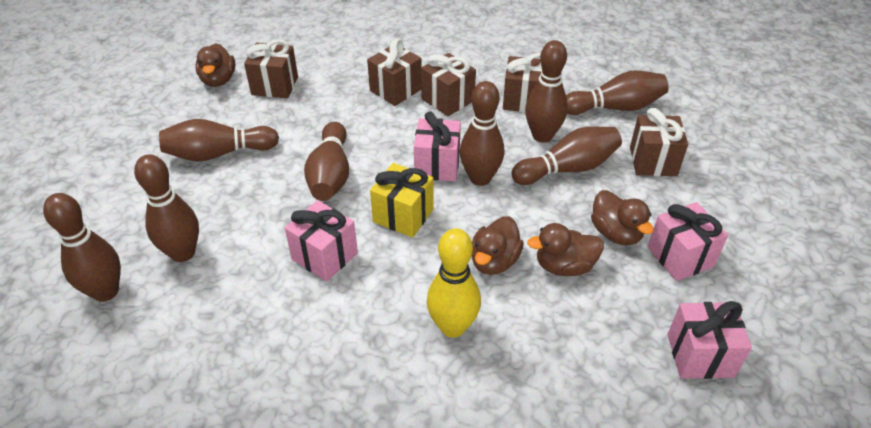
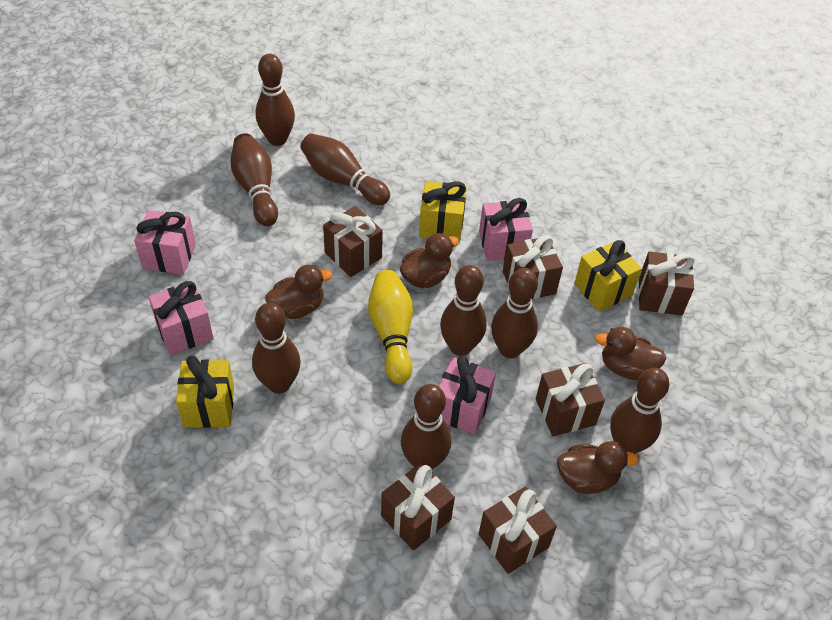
brown gift: 5 -> 6
yellow gift: 1 -> 3

